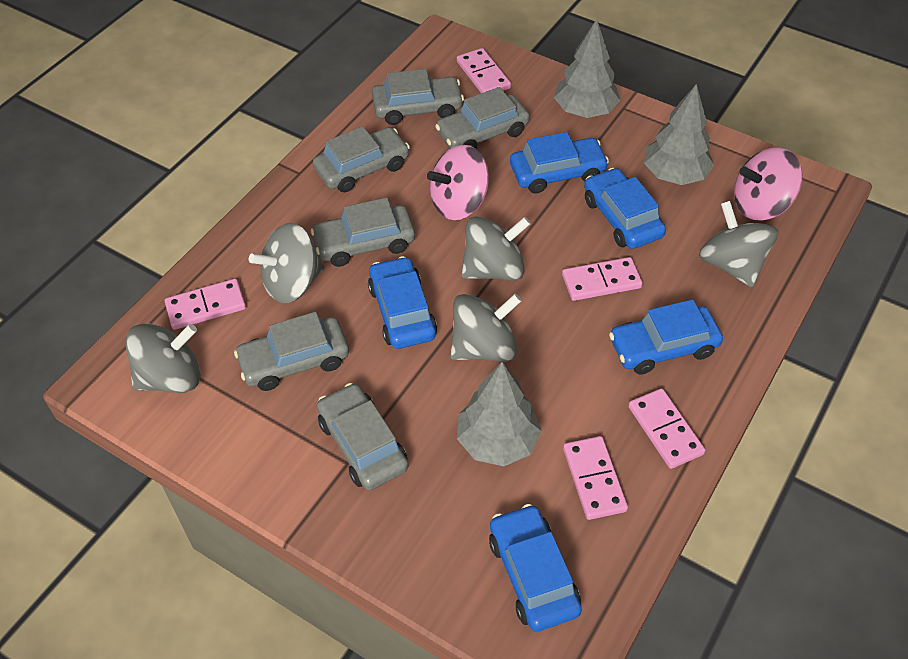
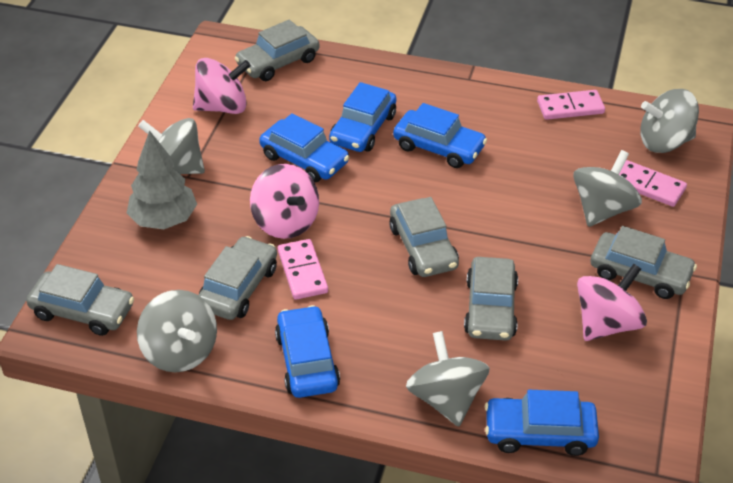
grey tree: 3 -> 1
pink domino: 5 -> 3
pink spinning top: 2 -> 3

